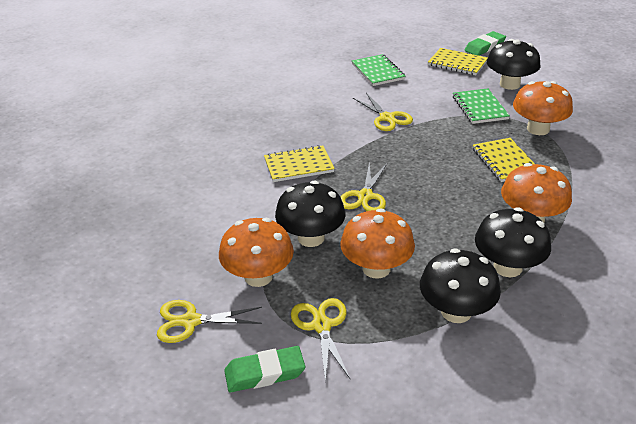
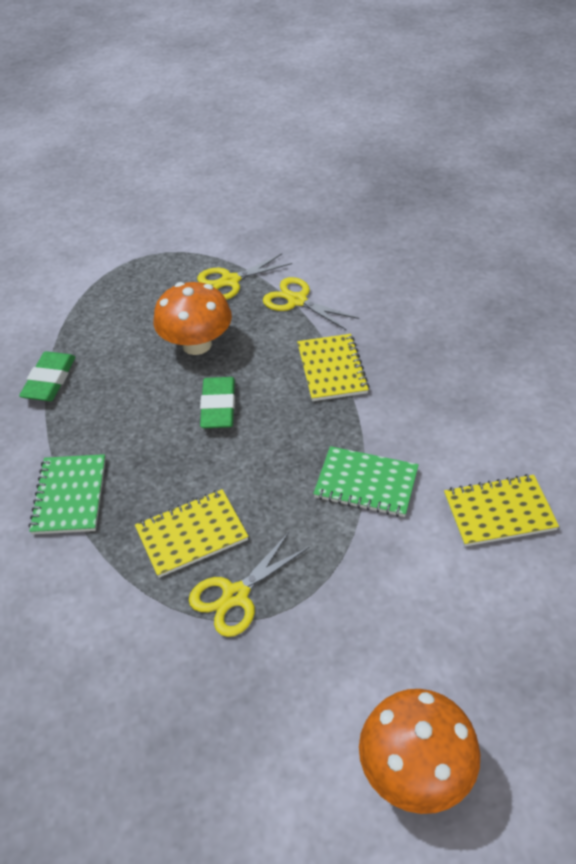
black mushroom: 4 -> 0
orange mushroom: 4 -> 2
yellow scissors: 4 -> 3

